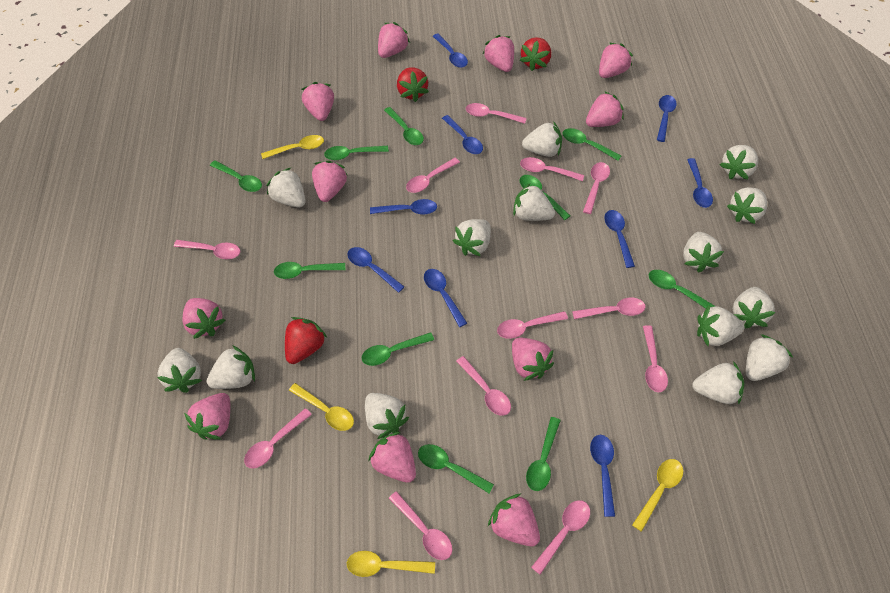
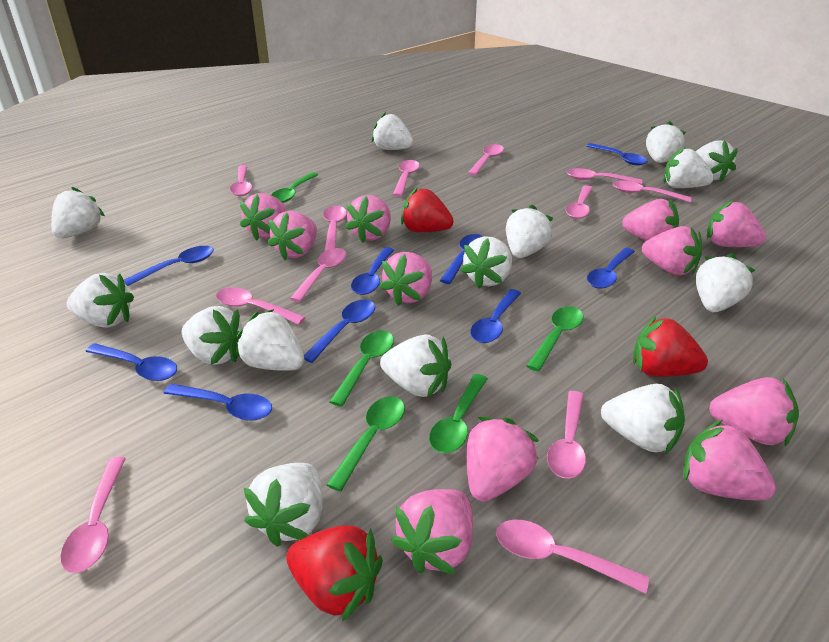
green spoon: 10 -> 5
yellow spoon: 4 -> 0

